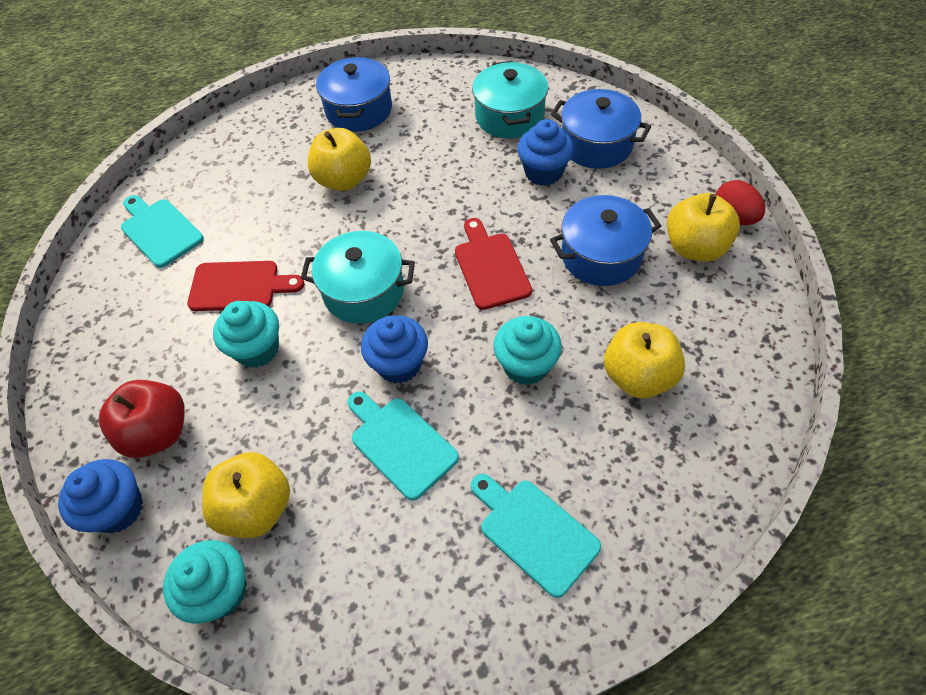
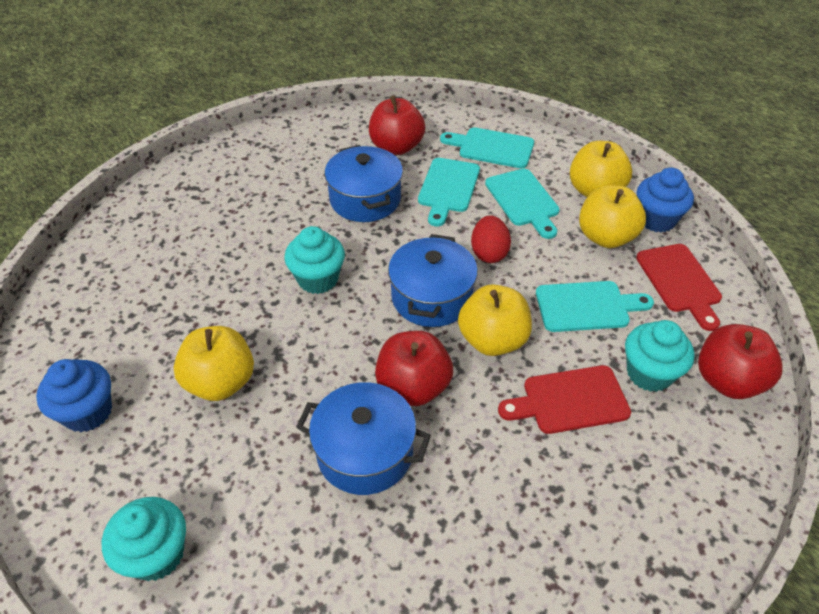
blue cupcake: 3 -> 2
red apple: 1 -> 3
turquoise cutting board: 3 -> 4
turquoise pot: 2 -> 0

